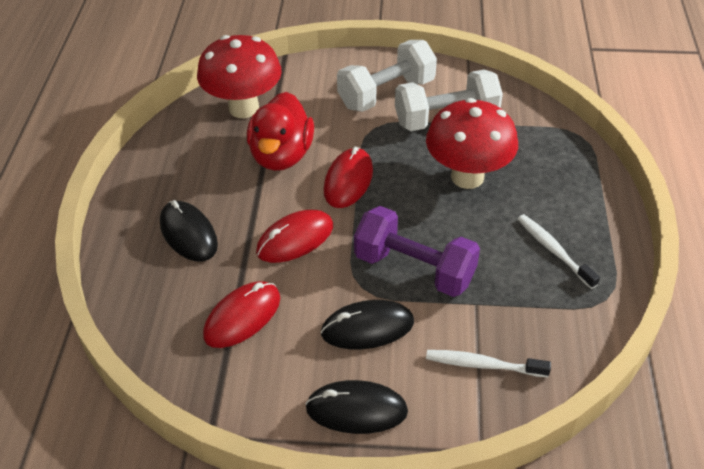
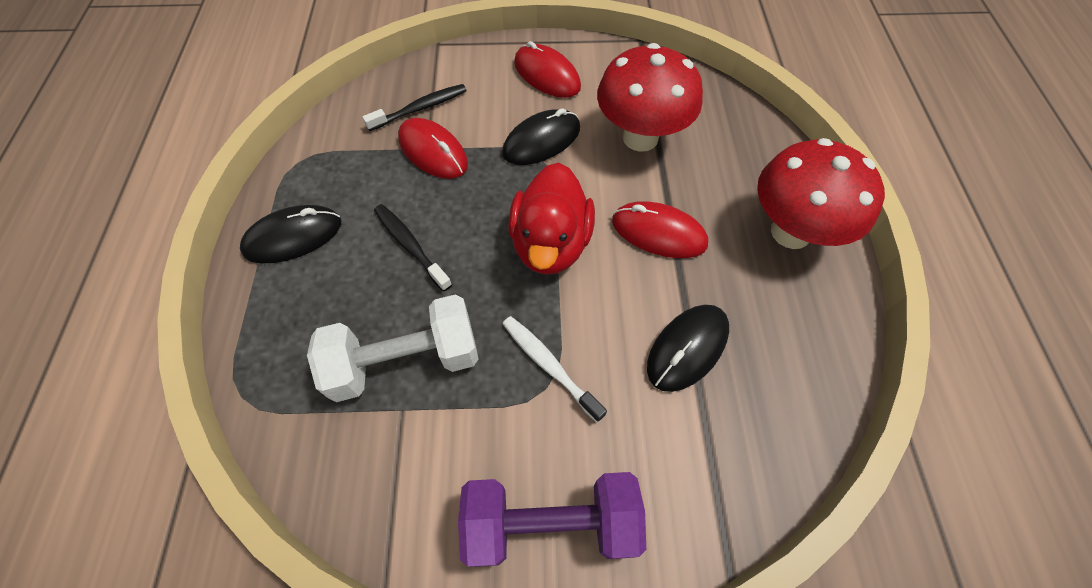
black toothbrush: 0 -> 2
white dumbbell: 2 -> 1
white toothbrush: 2 -> 1

